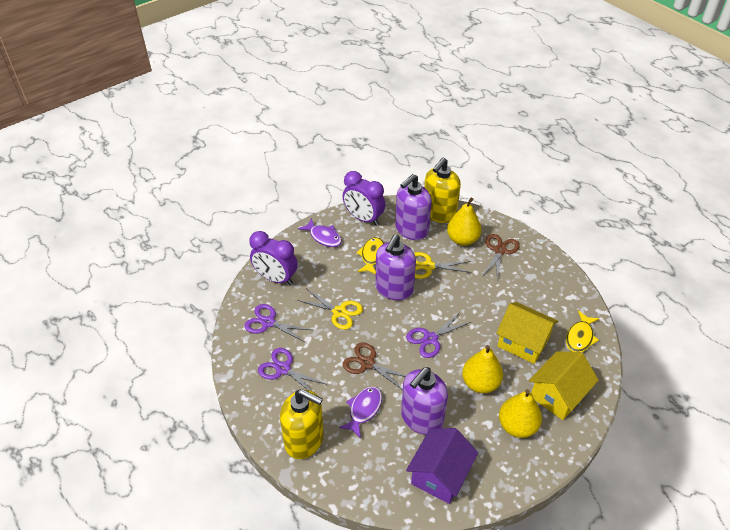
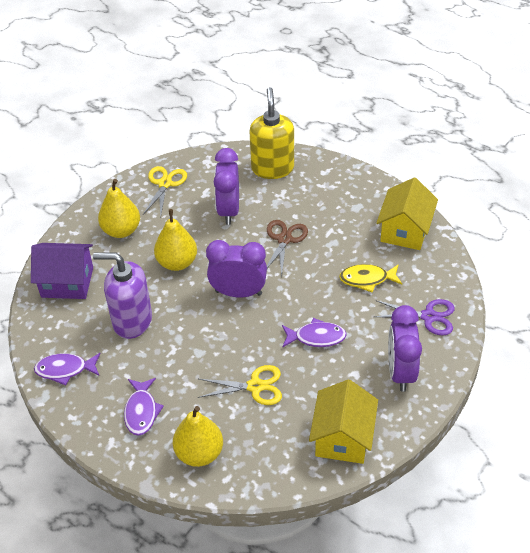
brown scissors: 2 -> 1
purple clock: 2 -> 3
purple fish: 2 -> 3
purple scissors: 3 -> 1
purple soap dispenser: 3 -> 1
yellow fish: 2 -> 1
yellow soap dispenser: 2 -> 1

